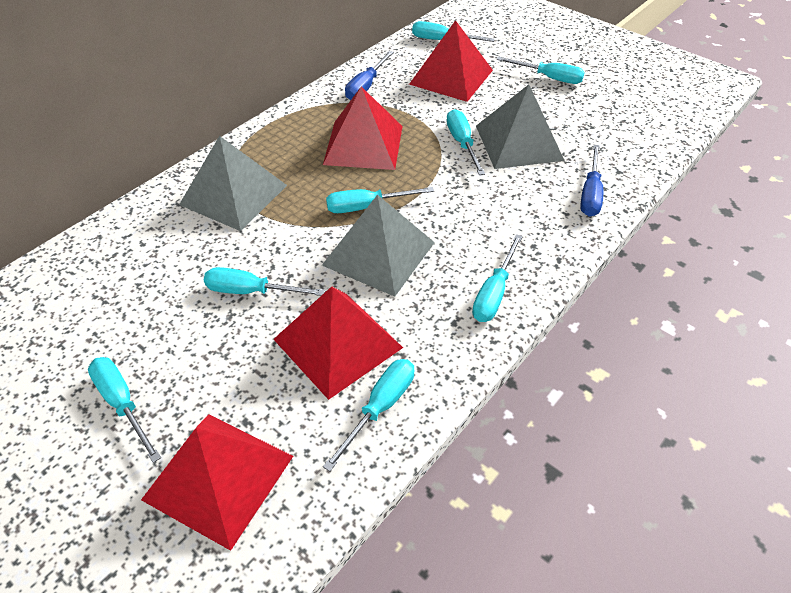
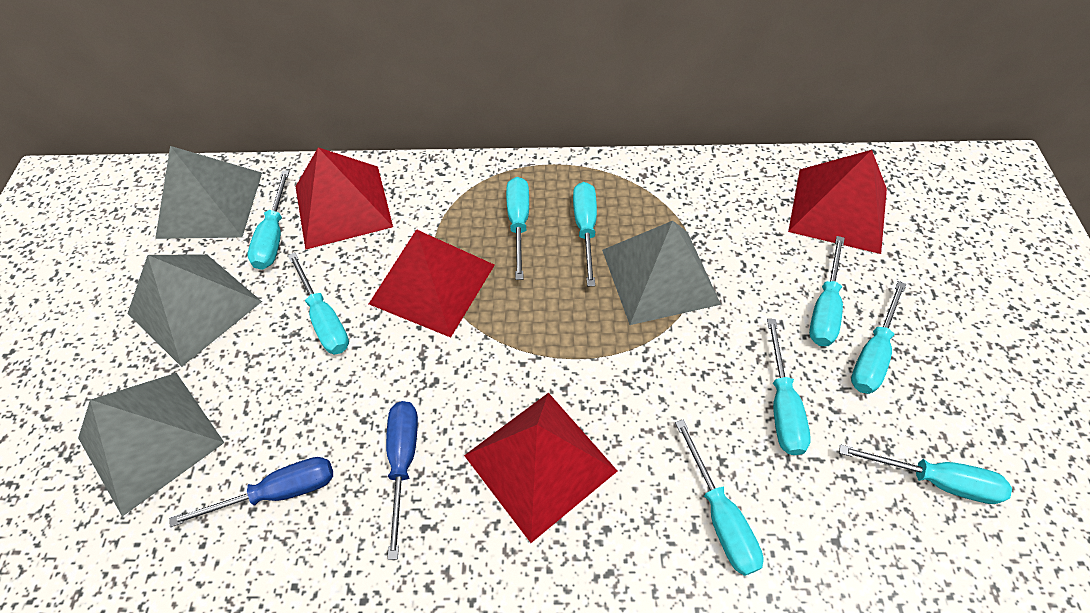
grey pyramid: 3 -> 4
turquoise screwdriver: 8 -> 9

